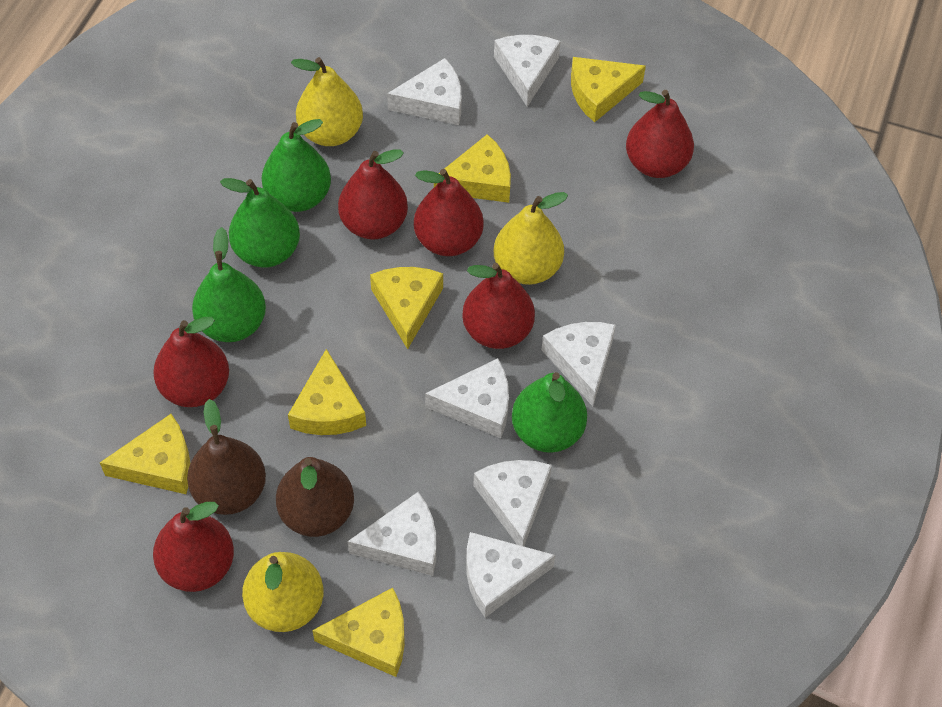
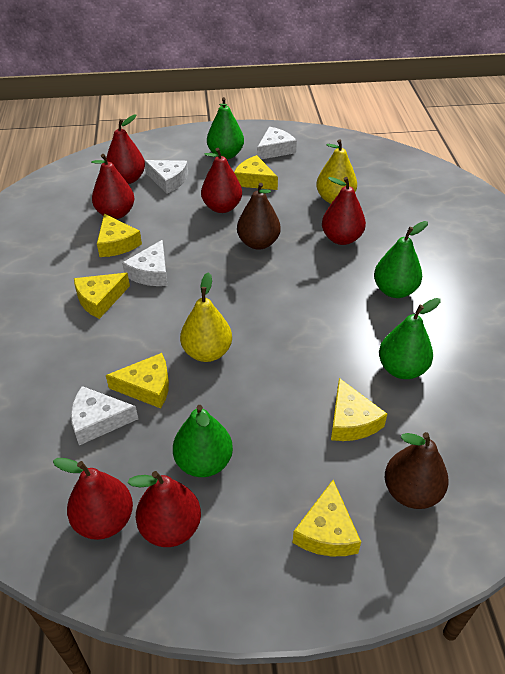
white cheese: 7 -> 4
yellow pear: 3 -> 2

